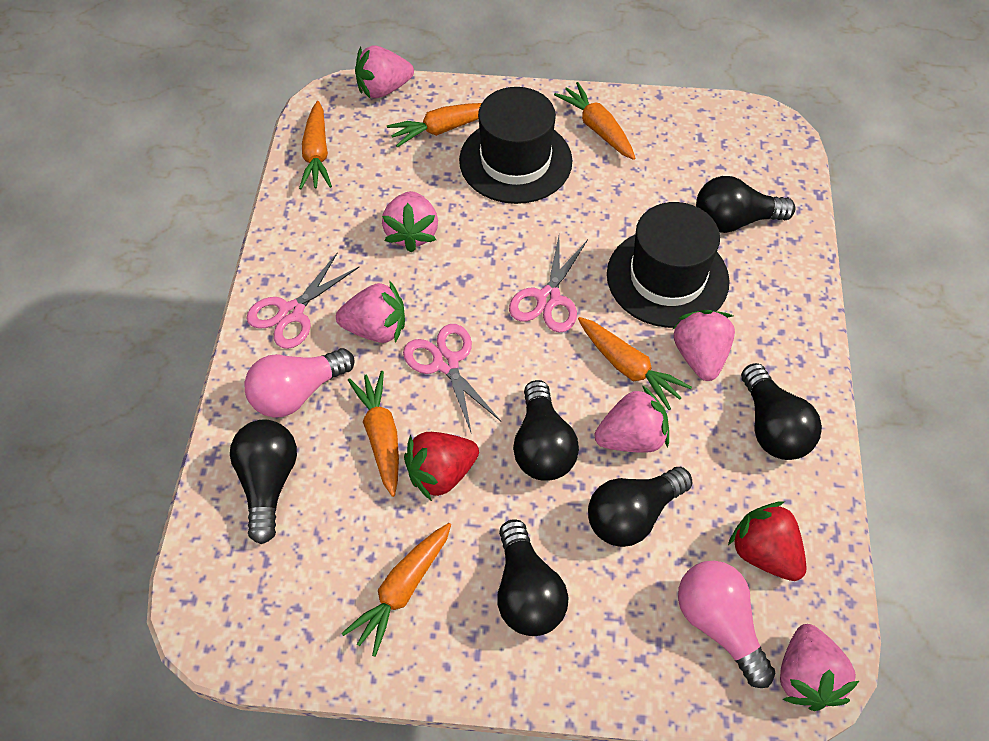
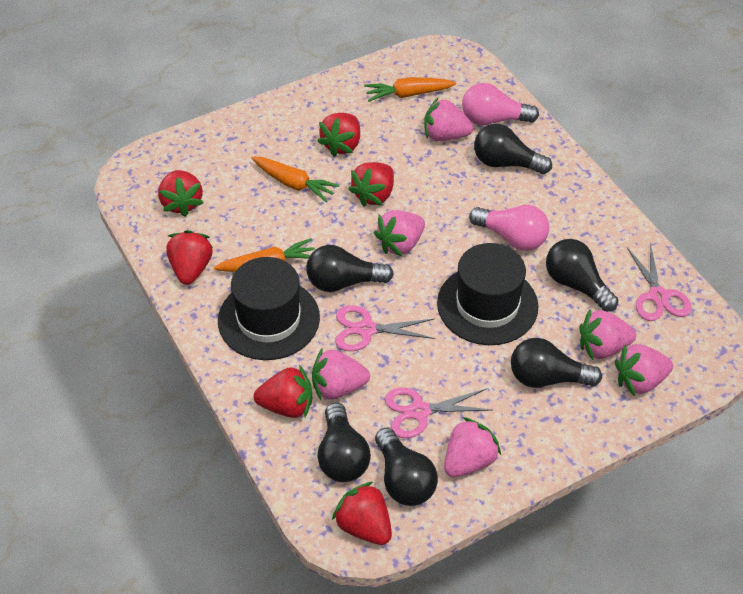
orange carrot: 6 -> 3
red strawberry: 2 -> 6

